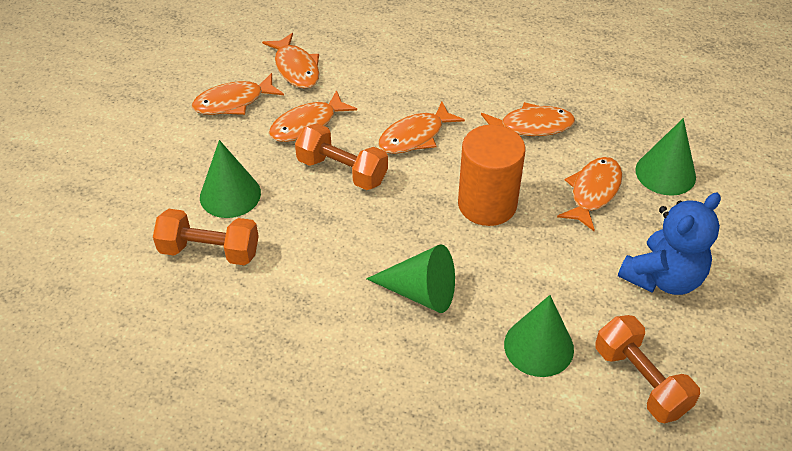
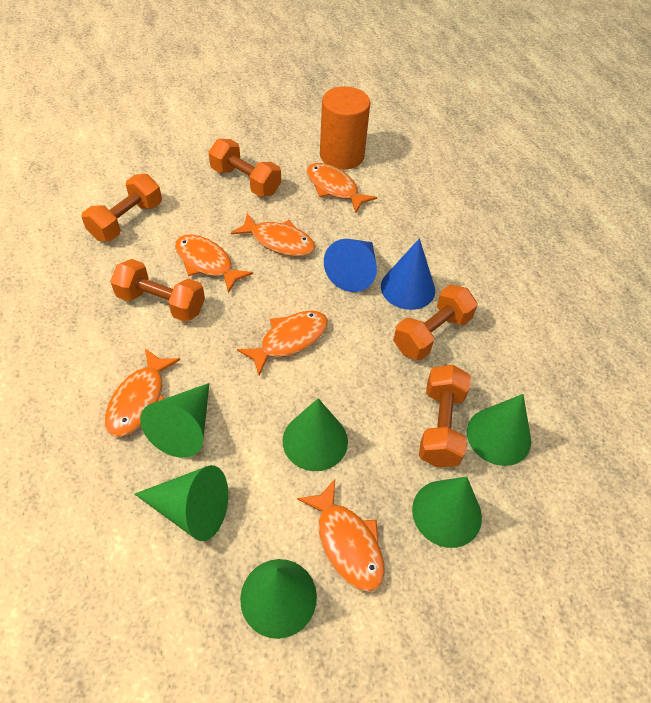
blue cone: 0 -> 2
blue teddy bear: 1 -> 0
green cone: 4 -> 6
orange dumbbell: 3 -> 5

